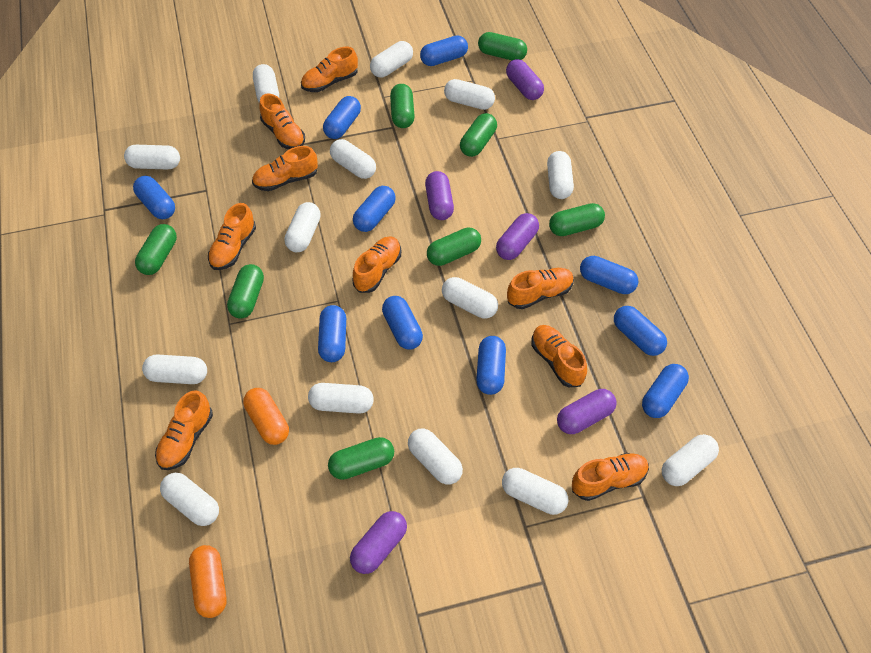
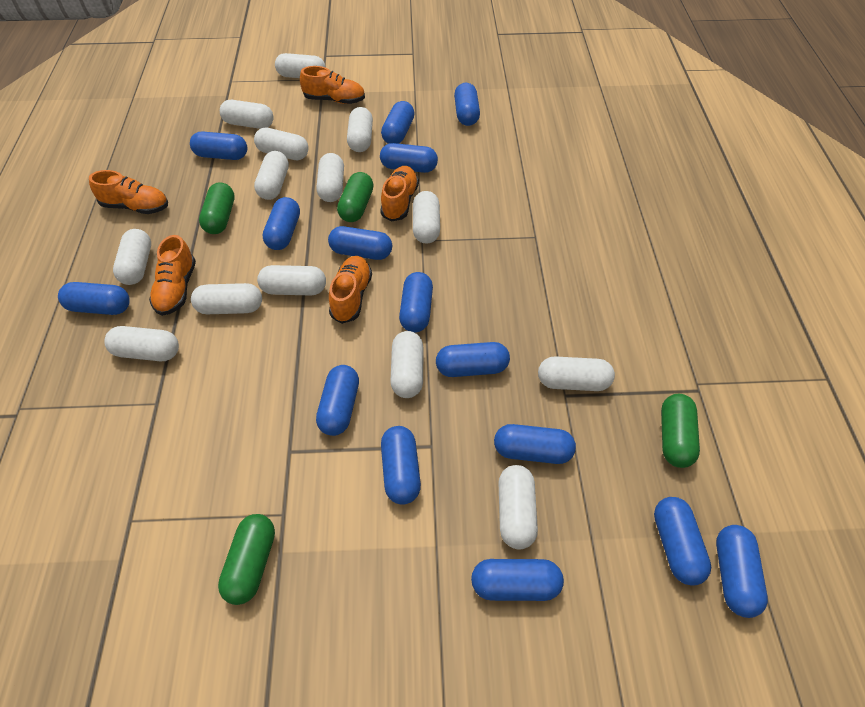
blue capsule: 10 -> 15
green capsule: 8 -> 4
orange capsule: 2 -> 0
orange shoe: 9 -> 5
purple capsule: 5 -> 0

